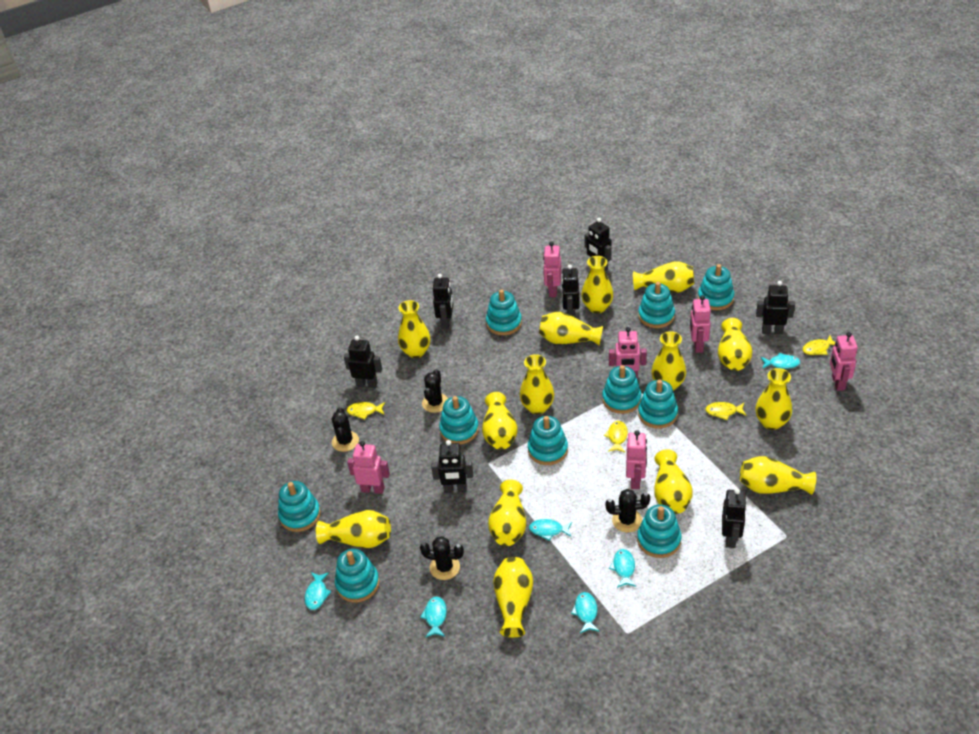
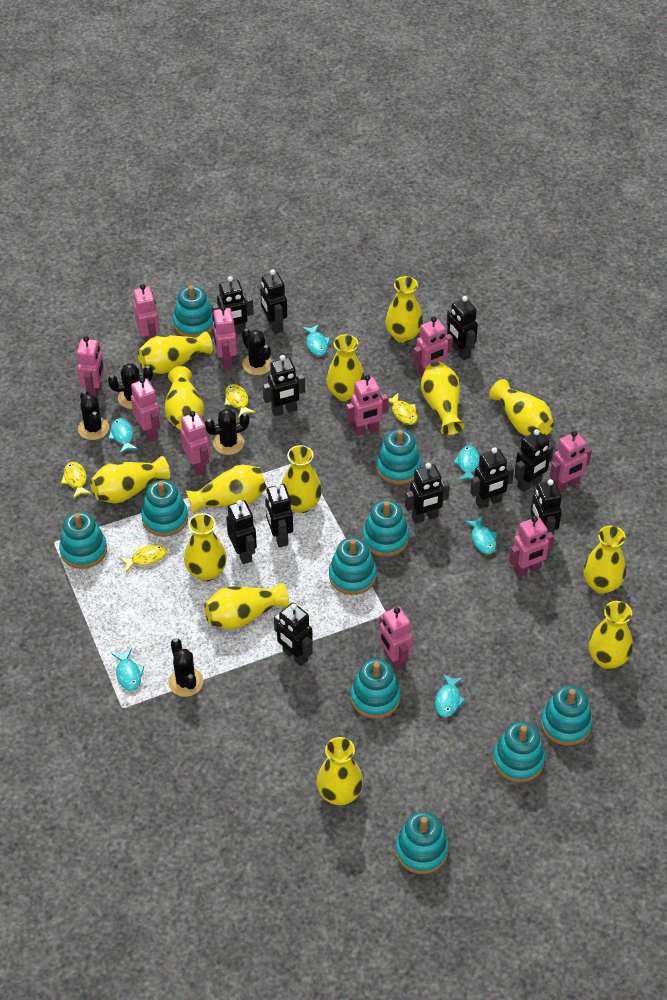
black cactus: 4 -> 5
black robot: 7 -> 11
pink robot: 6 -> 10

